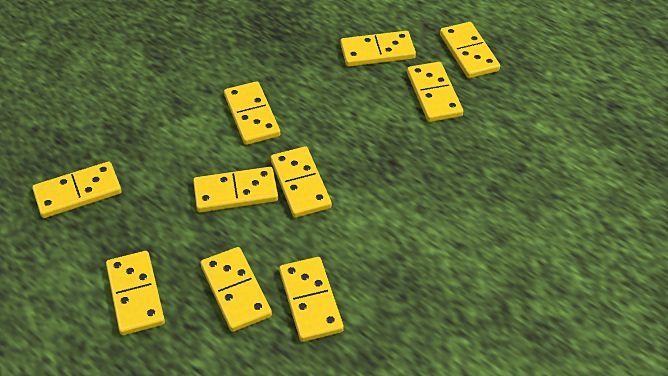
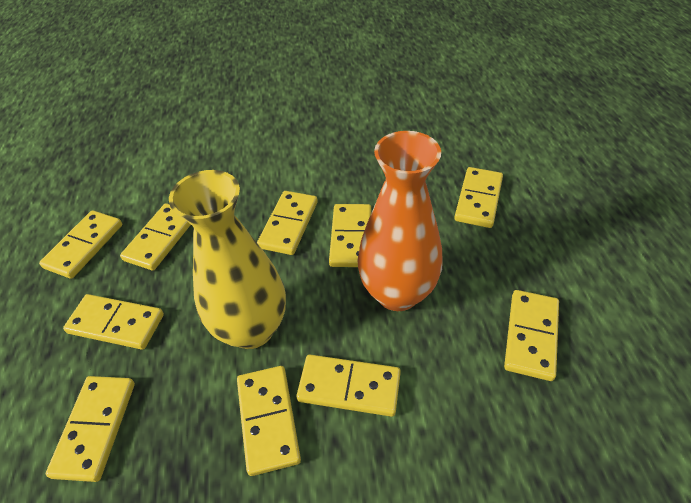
orange vase: 0 -> 1
yellow vase: 0 -> 1

